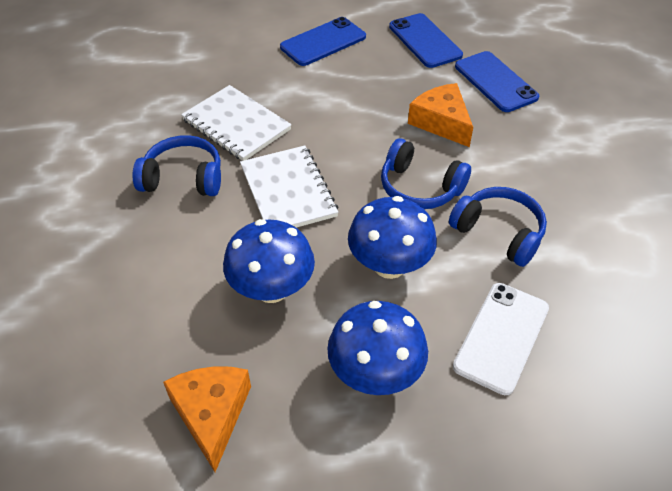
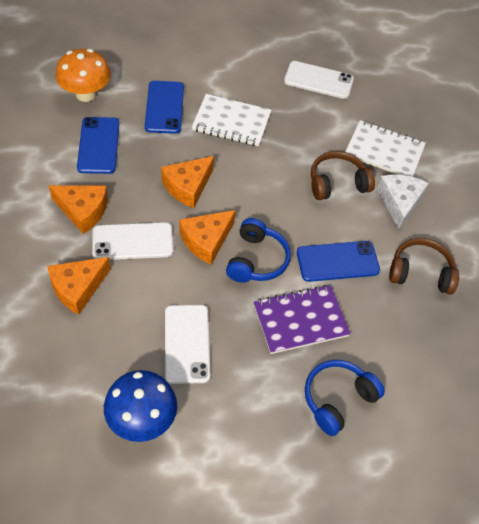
blue headphones: 3 -> 2
blue mushroom: 3 -> 1
brown headphones: 0 -> 2
orange cheese: 2 -> 4
orange mushroom: 0 -> 1
purple notebook: 0 -> 1
white cheese: 0 -> 1
white phone: 1 -> 3

